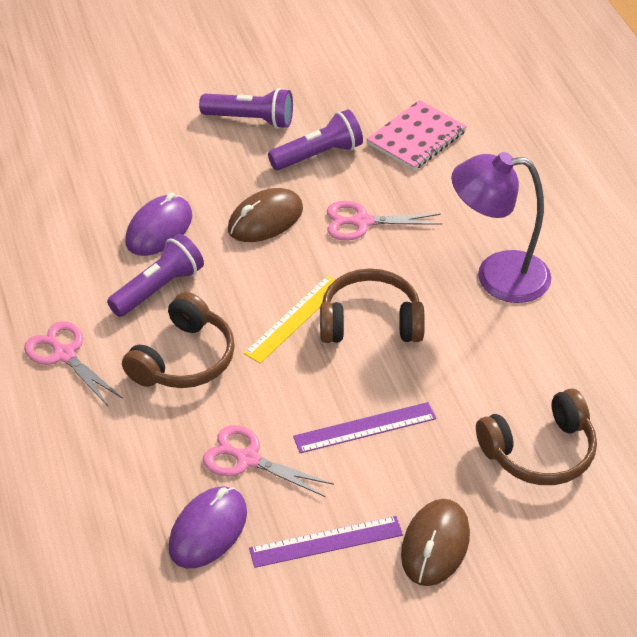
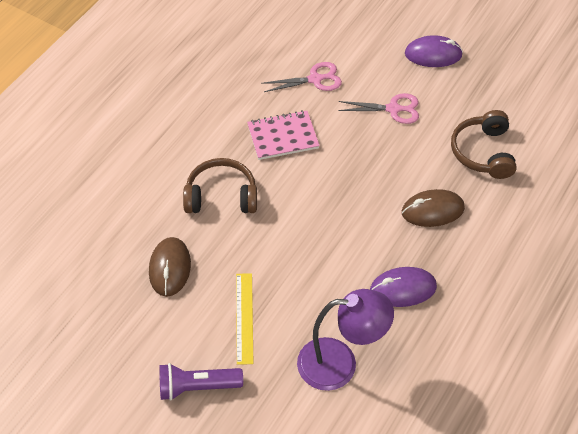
brown headphones: 3 -> 2
pink scissors: 3 -> 2
purple flashlight: 3 -> 1
purple ruler: 2 -> 0

